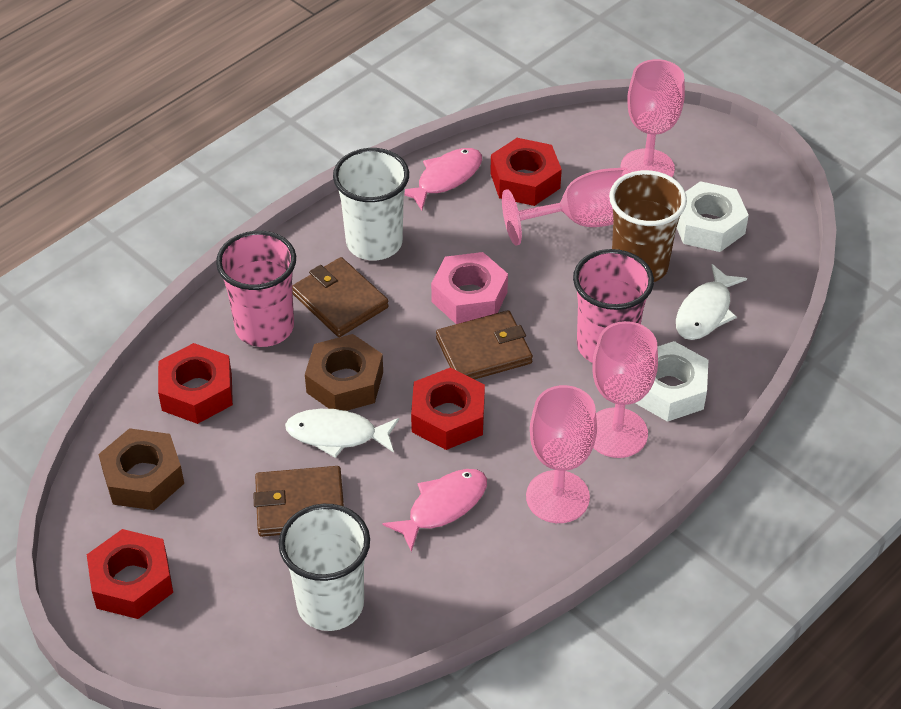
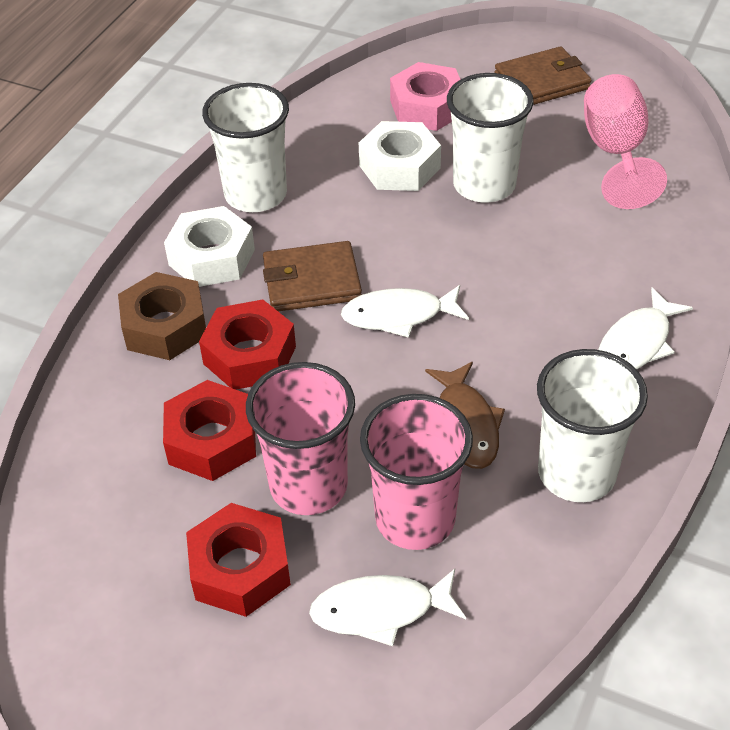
brown cup: 1 -> 0
brown fish: 0 -> 1
brown nut: 2 -> 1
brown wallet: 3 -> 2
pink fish: 2 -> 0
pink goblet: 4 -> 1
red nut: 4 -> 3
white cup: 2 -> 3
white fish: 2 -> 3

